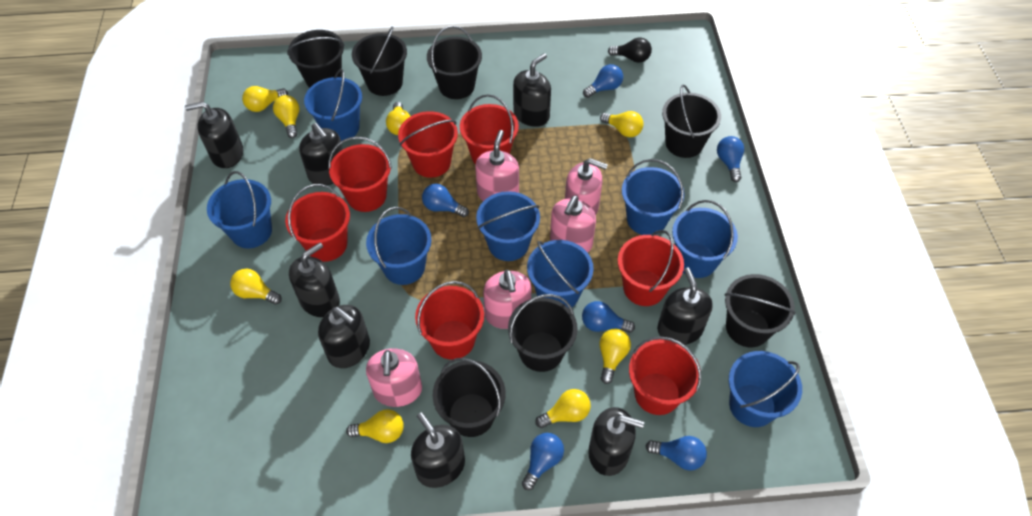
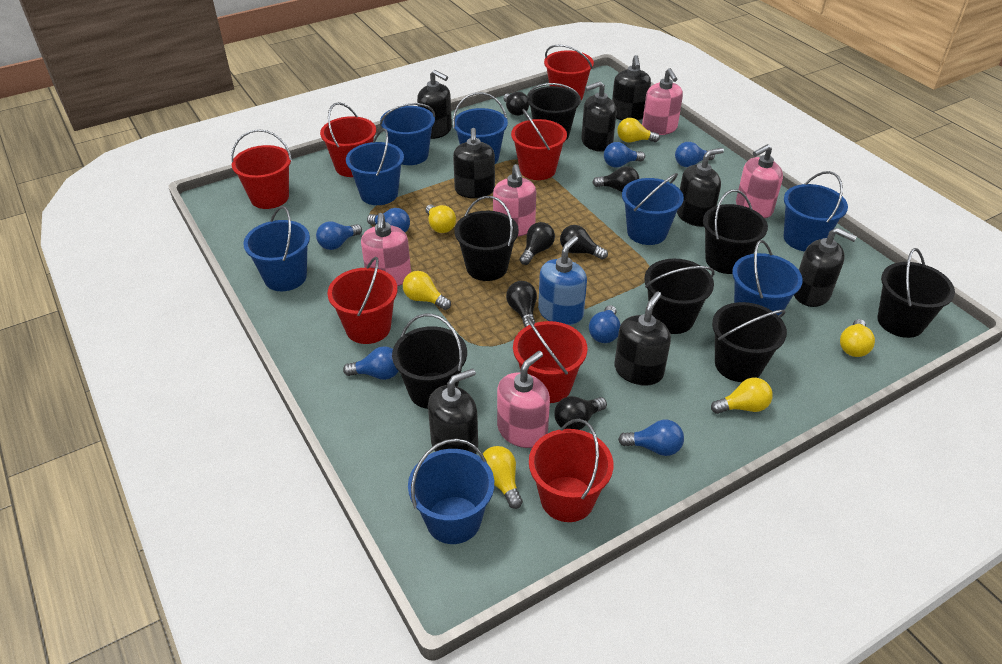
black light bulb: 1 -> 6
blue light bulb: 6 -> 7
blue soap dispenser: 0 -> 1
yellow light bulb: 8 -> 6

